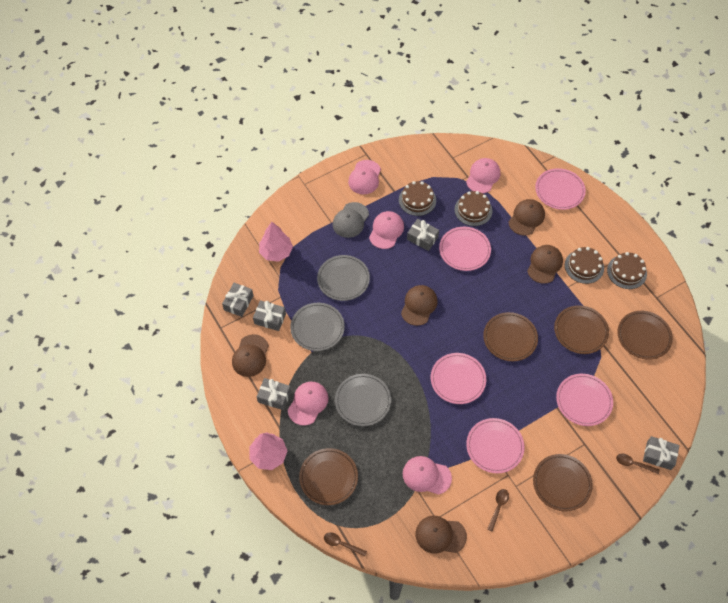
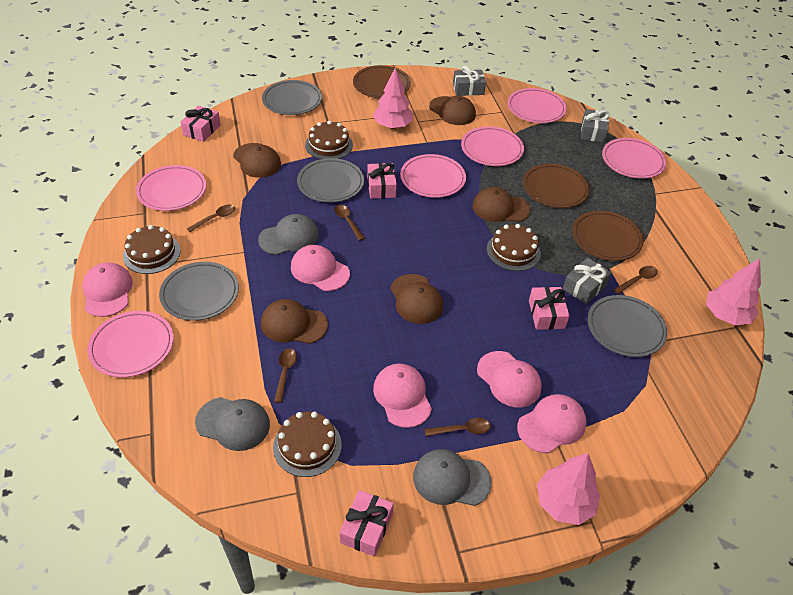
brown plate: 5 -> 3
brown spoon: 3 -> 5
grey cap: 1 -> 3
grey gift: 5 -> 3
grey plate: 3 -> 4
pink gift: 0 -> 4
pink plate: 5 -> 6
pink tree: 2 -> 3

